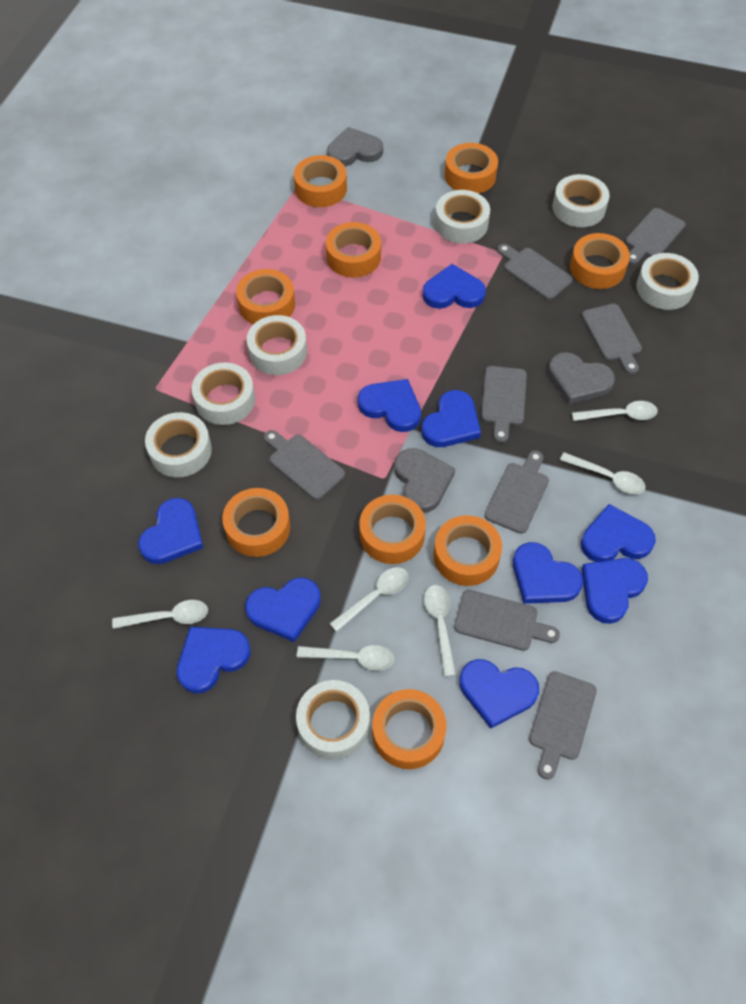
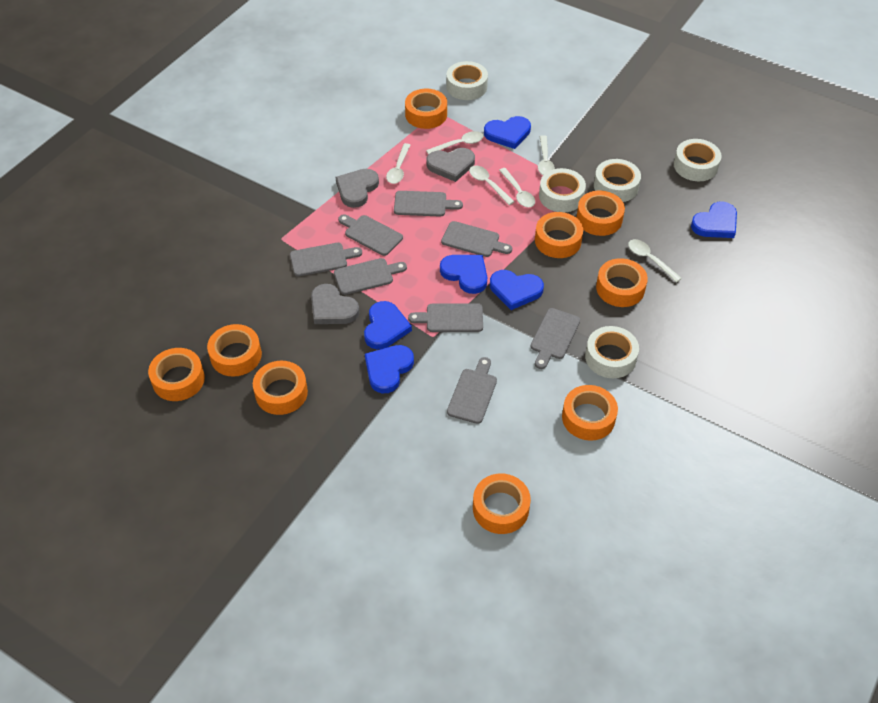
blue heart: 10 -> 6
white tape: 7 -> 5

